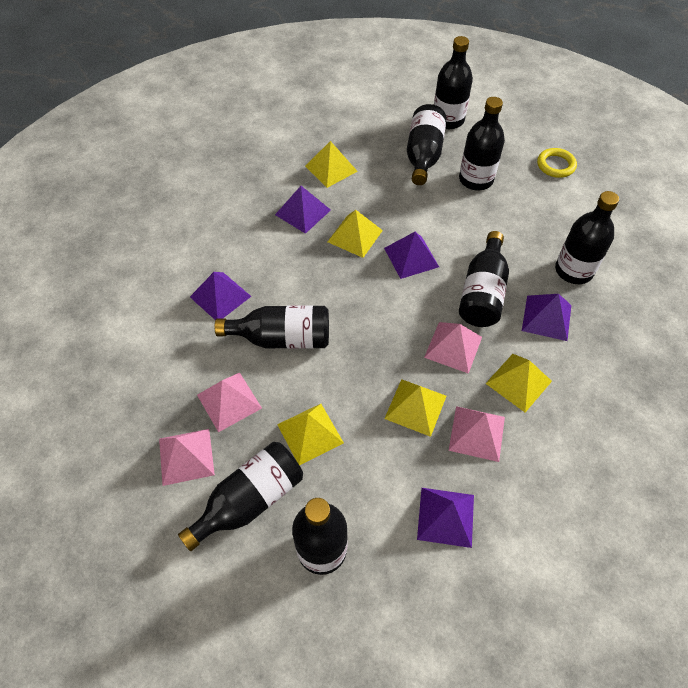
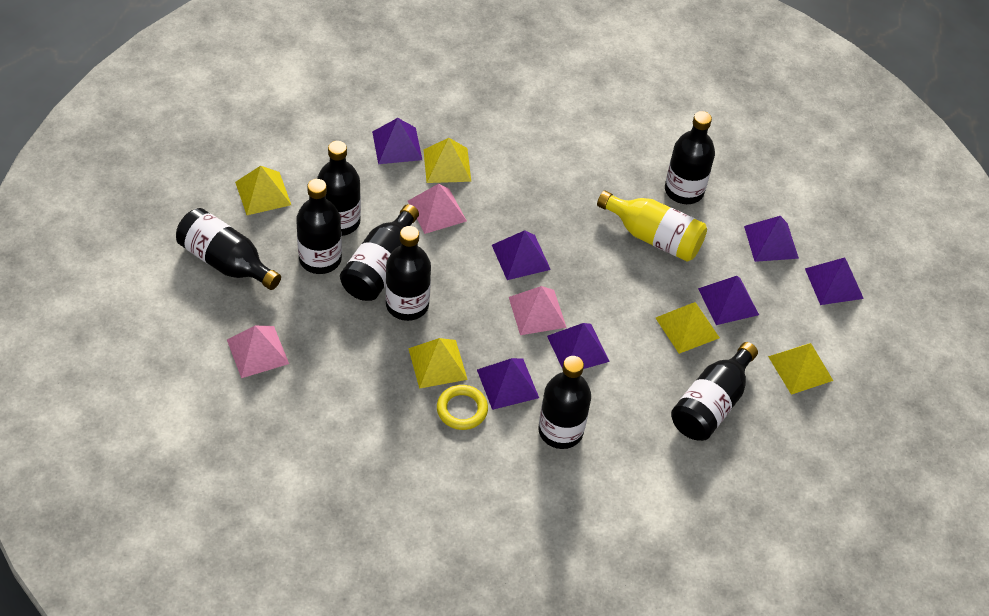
pink pyramid: 4 -> 3
purple pyramid: 5 -> 7
yellow bottle: 0 -> 1

